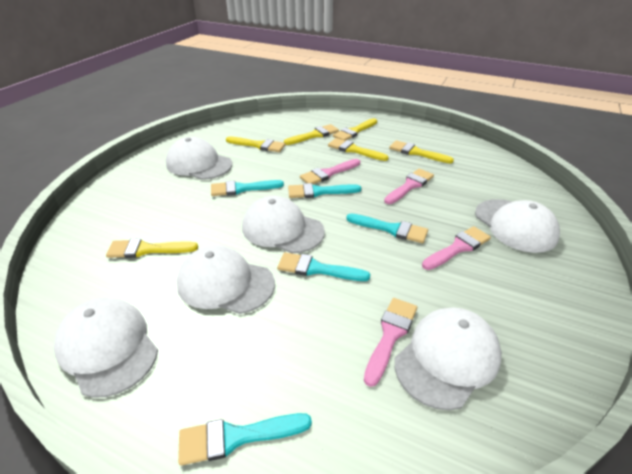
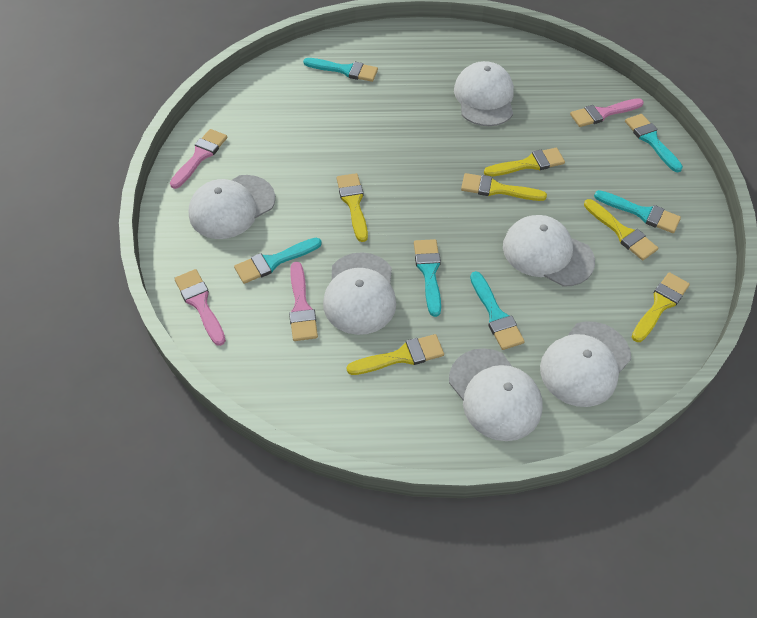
turquoise brush: 5 -> 6

